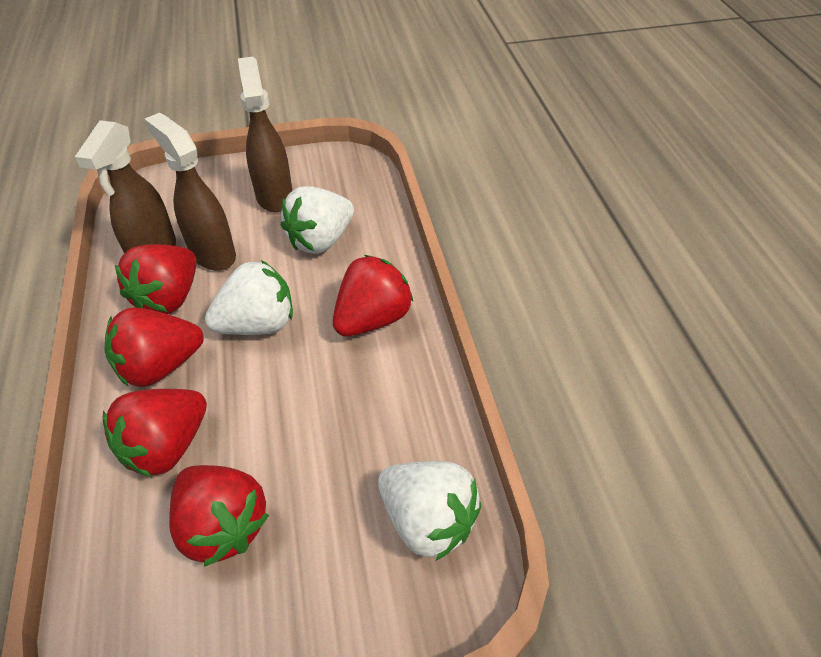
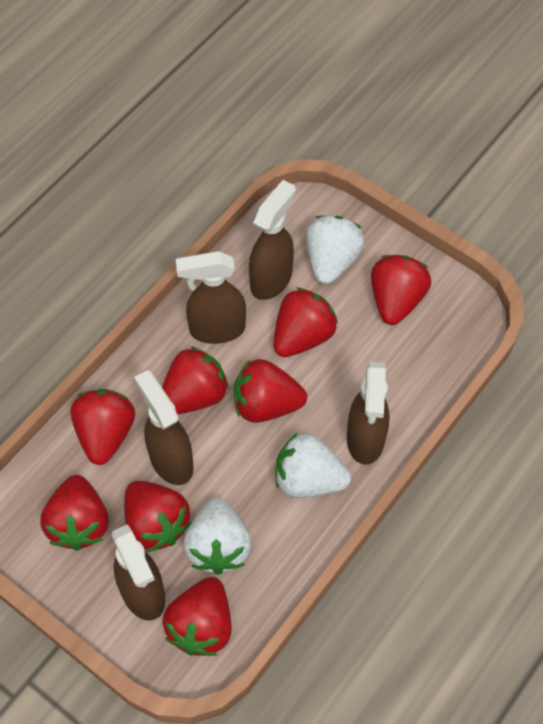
brown spray bottle: 3 -> 5
red strawberry: 5 -> 8

